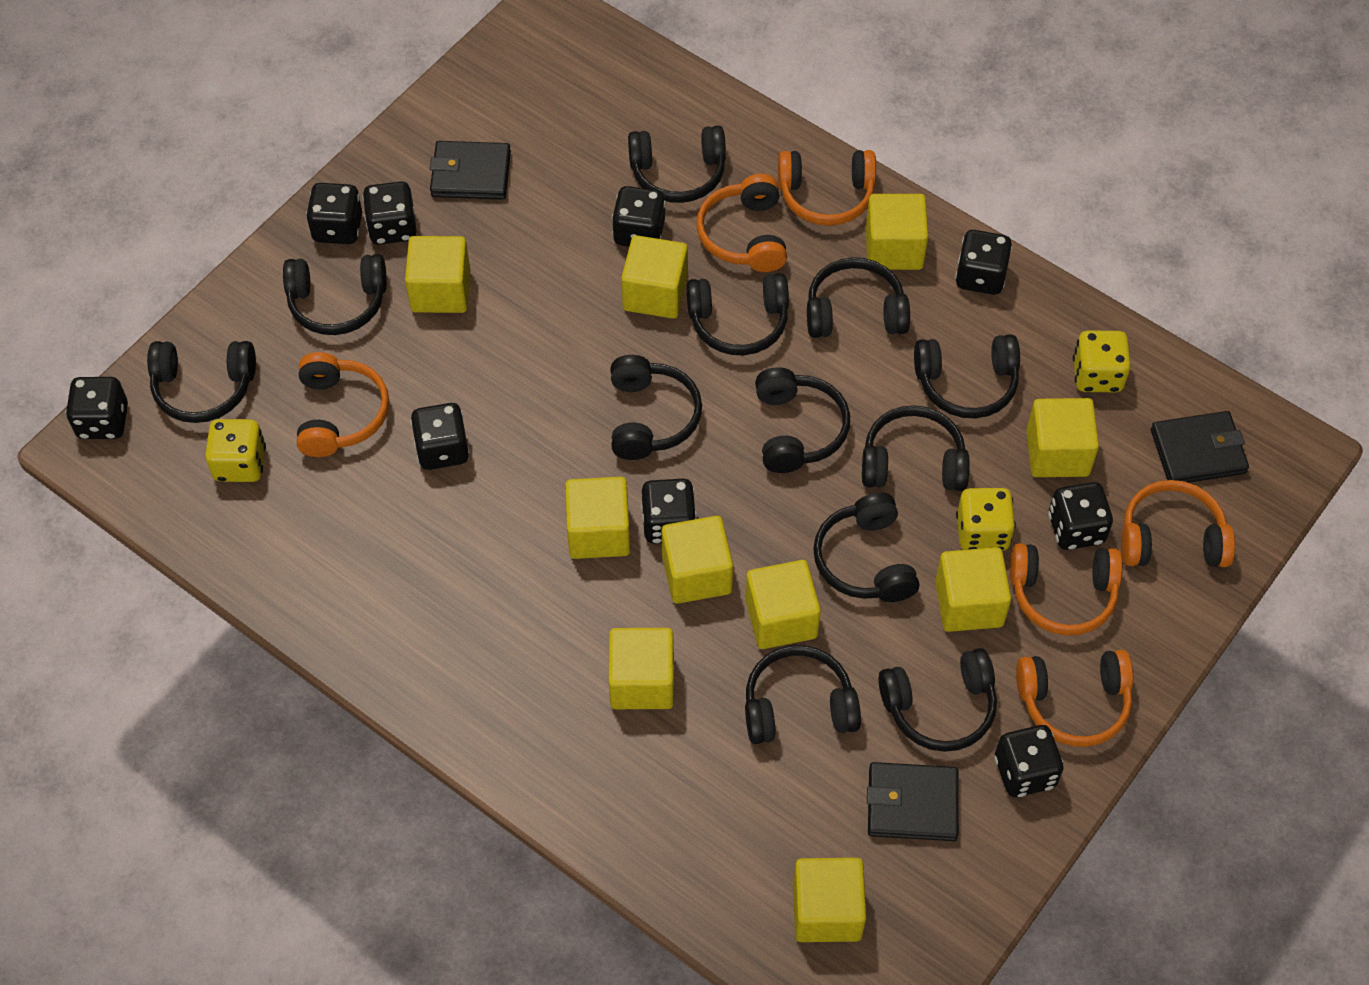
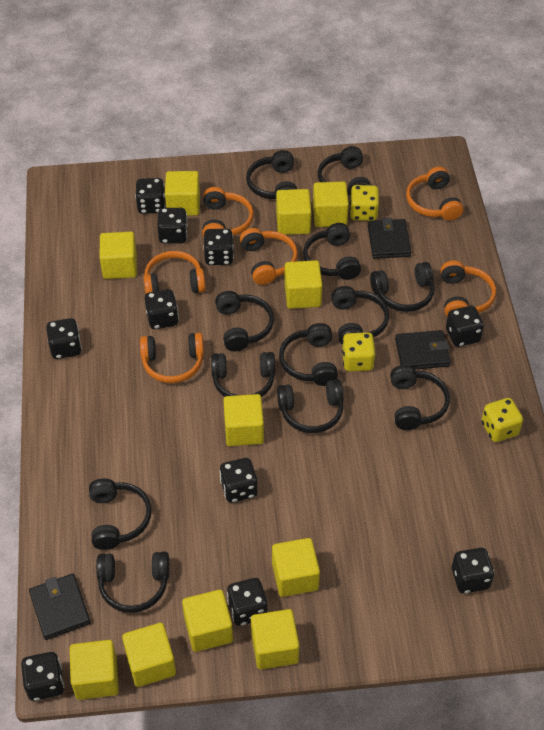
black dice: 9 -> 10
yellow cube: 10 -> 11

